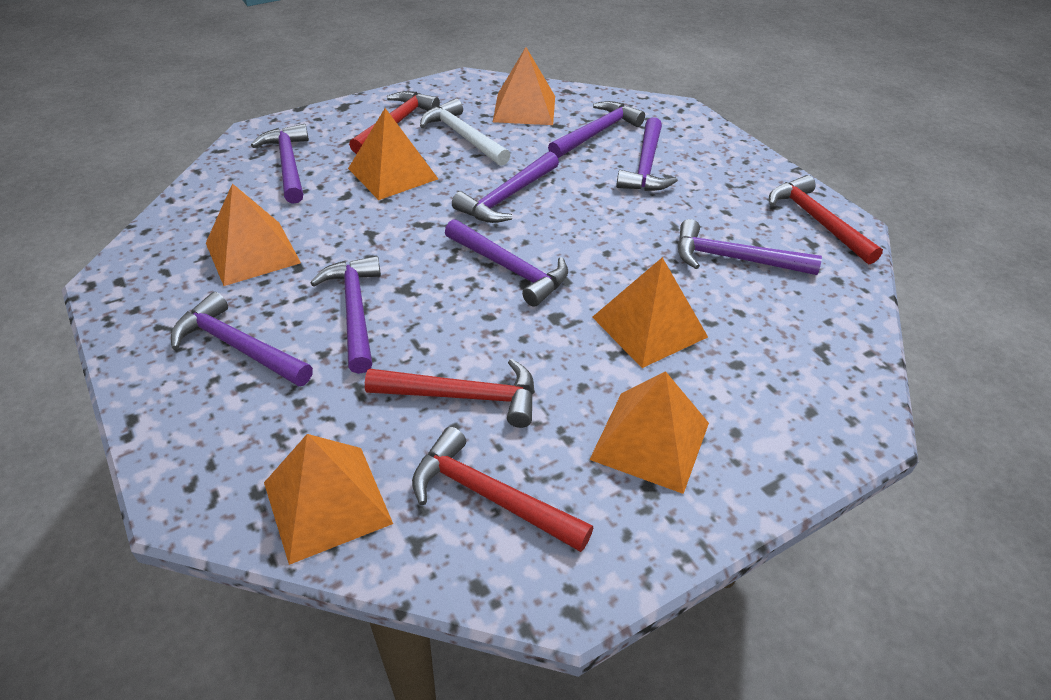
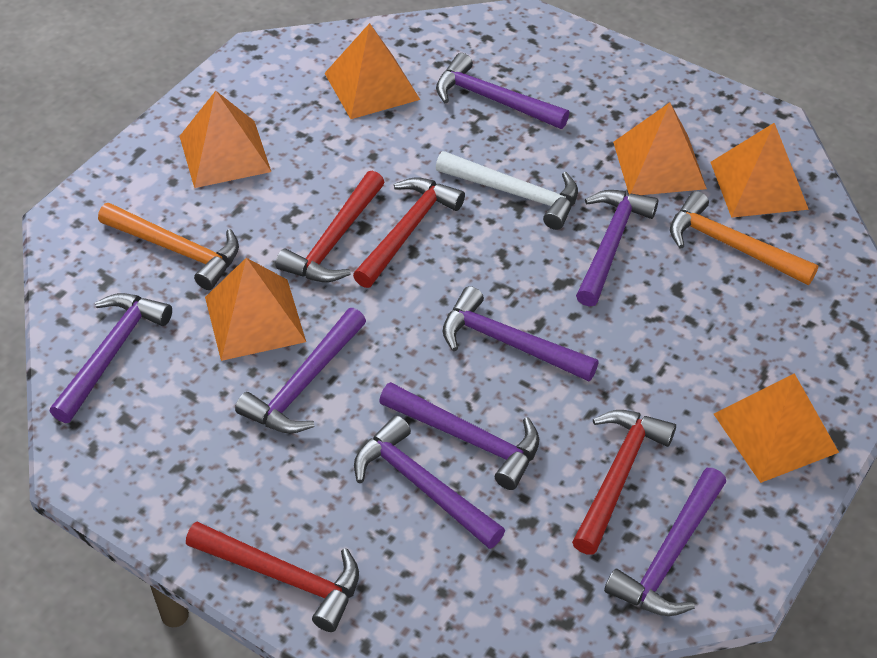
orange hammer: 0 -> 2

